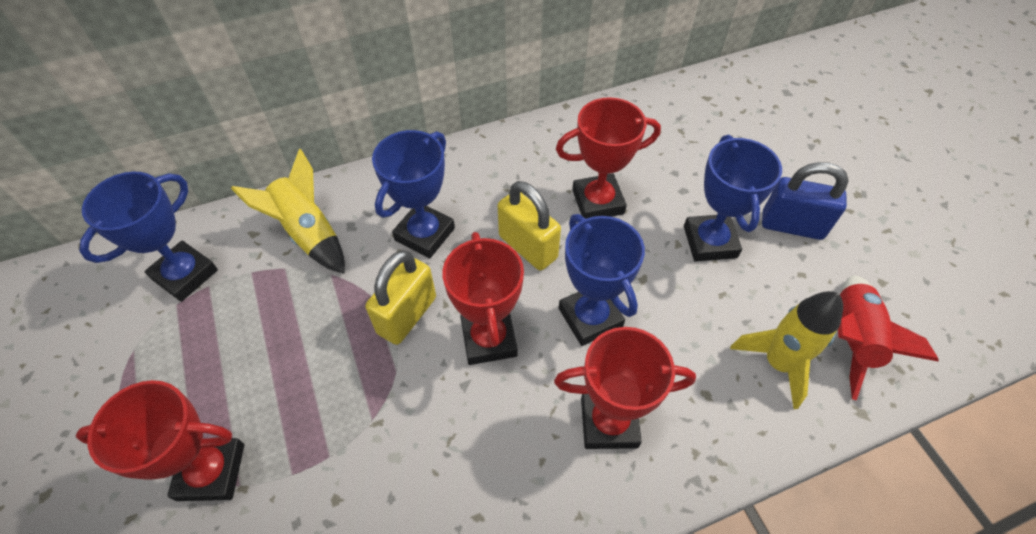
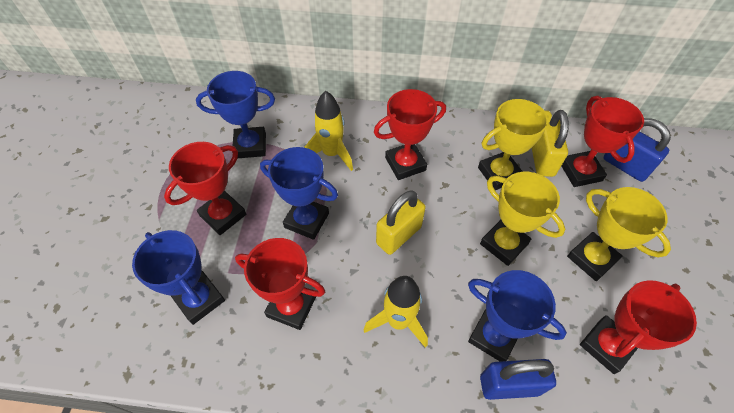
blue padlock: 1 -> 2
red rocket: 1 -> 0
red trophy: 4 -> 5
yellow trophy: 0 -> 3

